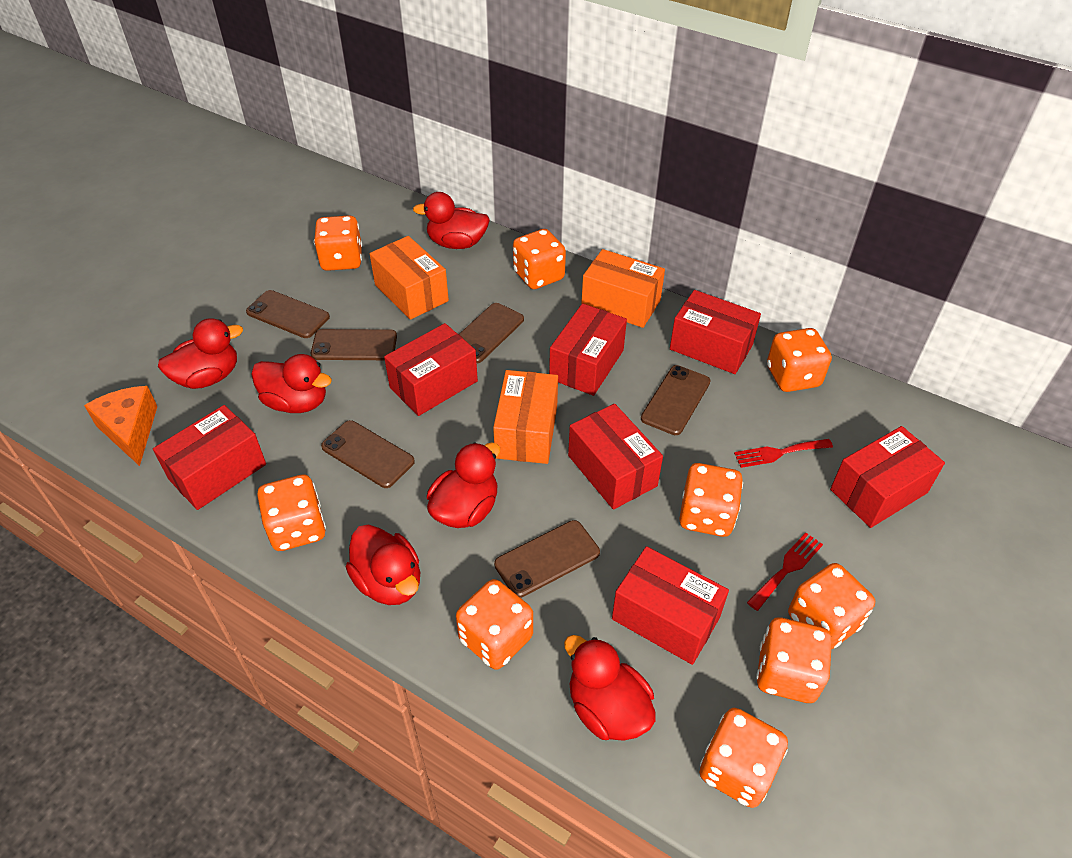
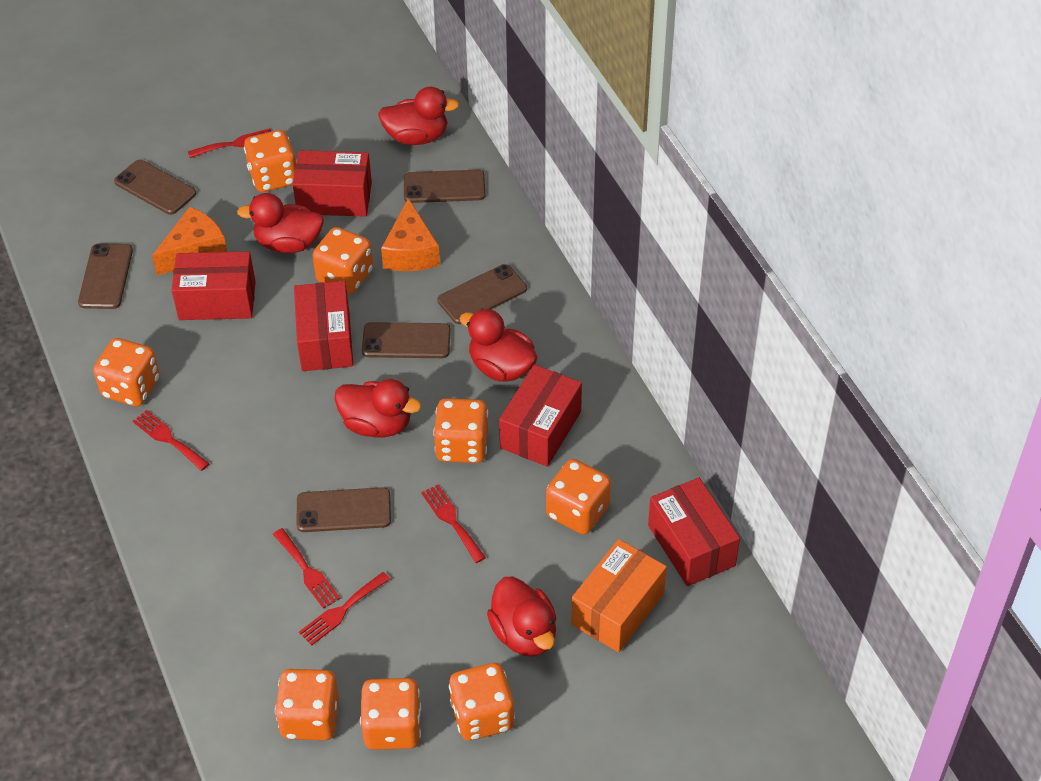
orange box: 3 -> 1
orange cheese: 1 -> 2
orange dice: 9 -> 8
red box: 7 -> 5
red duck: 6 -> 5
red fork: 2 -> 5

